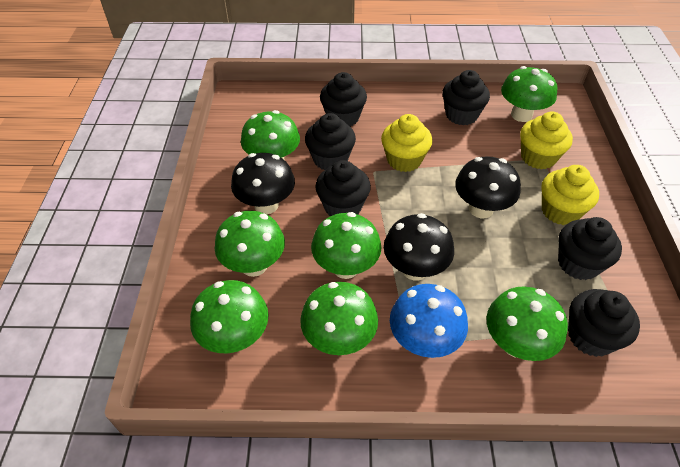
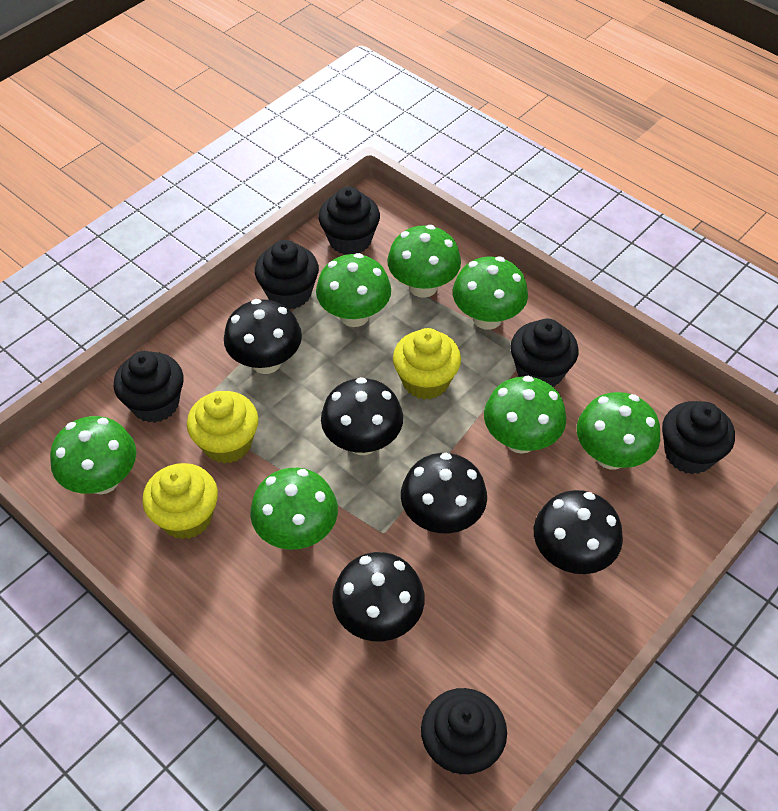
black mushroom: 3 -> 5
blue mushroom: 1 -> 0

